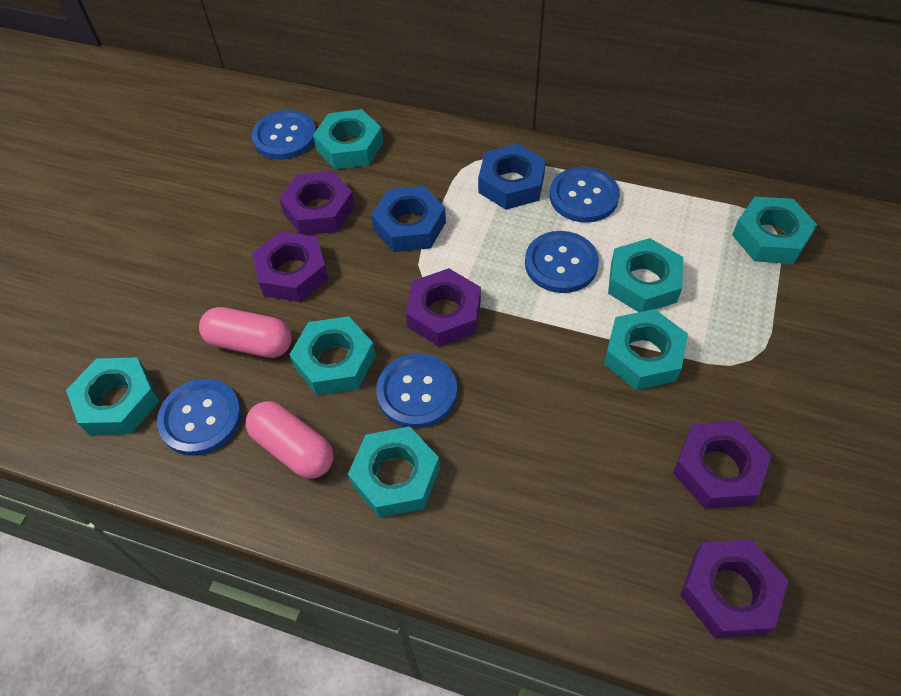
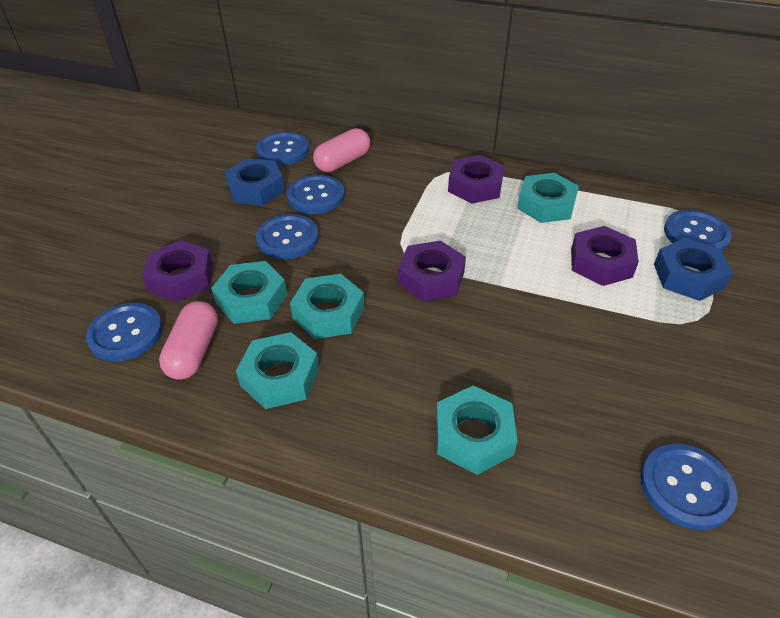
blue button: 5 -> 6
purple nut: 5 -> 4
turquoise nut: 7 -> 5

